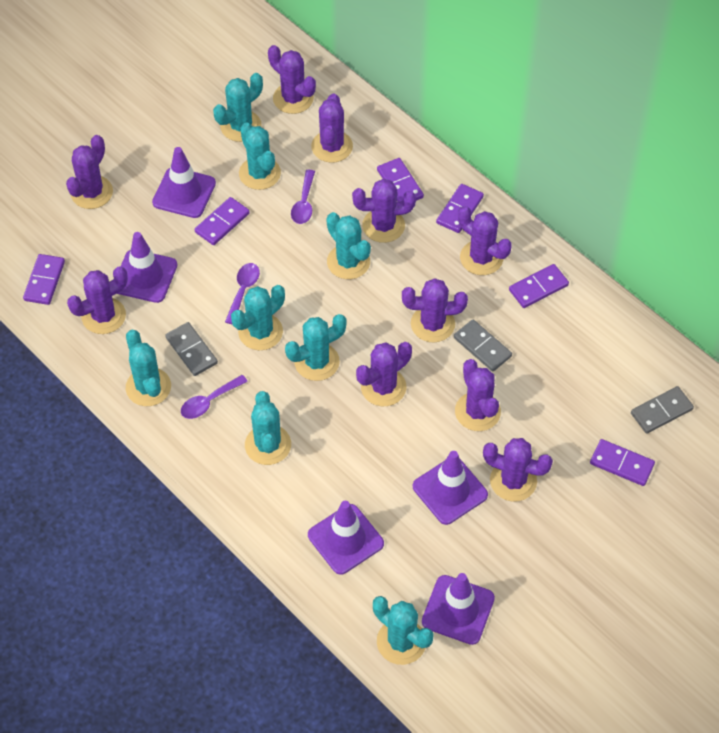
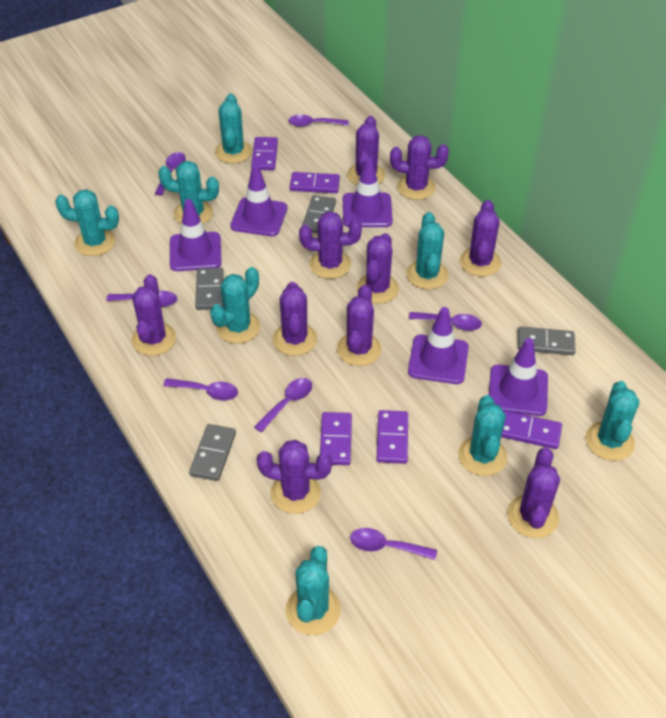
grey domino: 3 -> 4
purple domino: 6 -> 5
purple spoon: 3 -> 7

